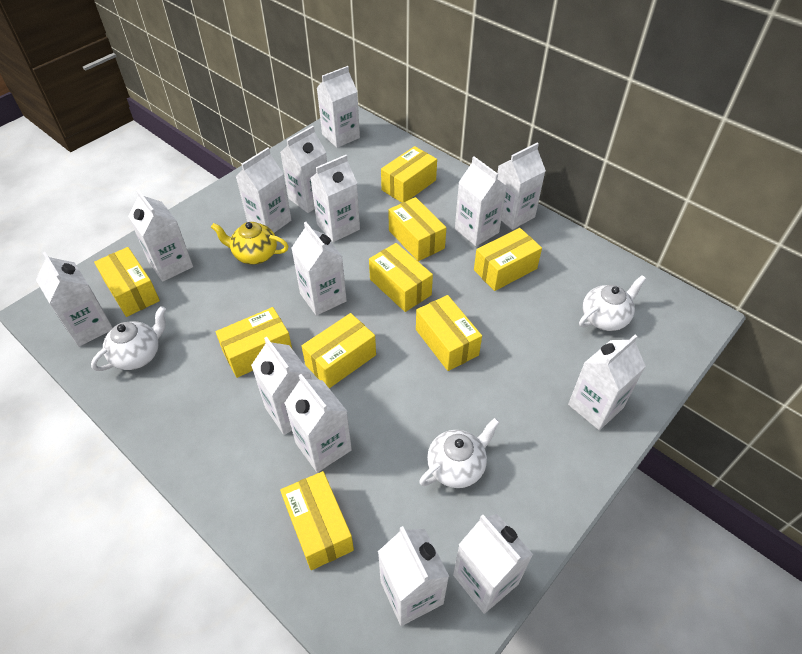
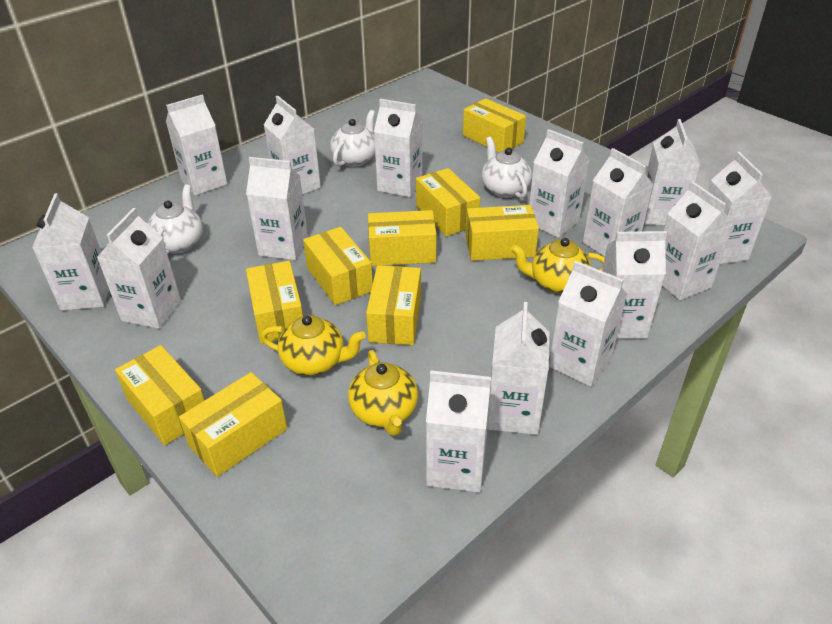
white carton: 14 -> 15
yellow teapot: 1 -> 3

